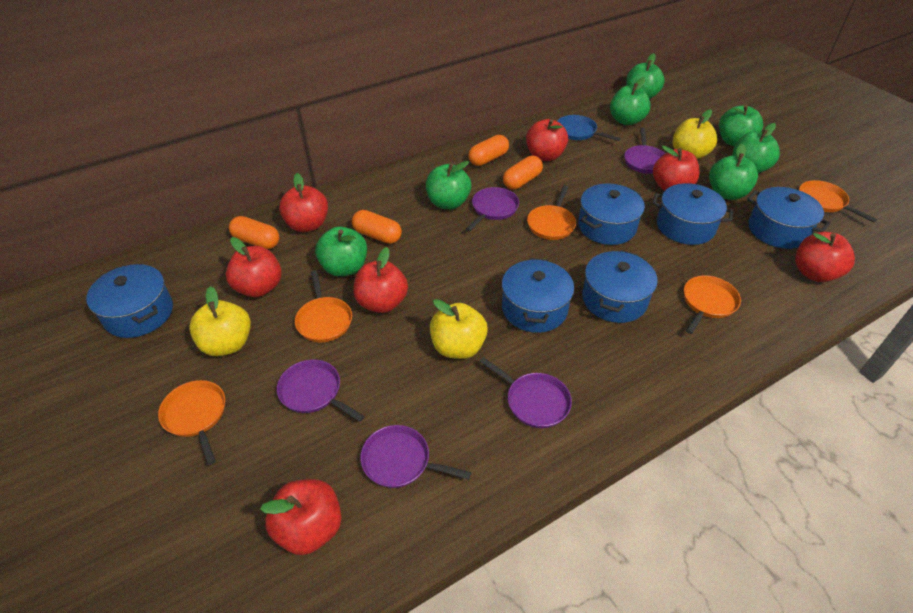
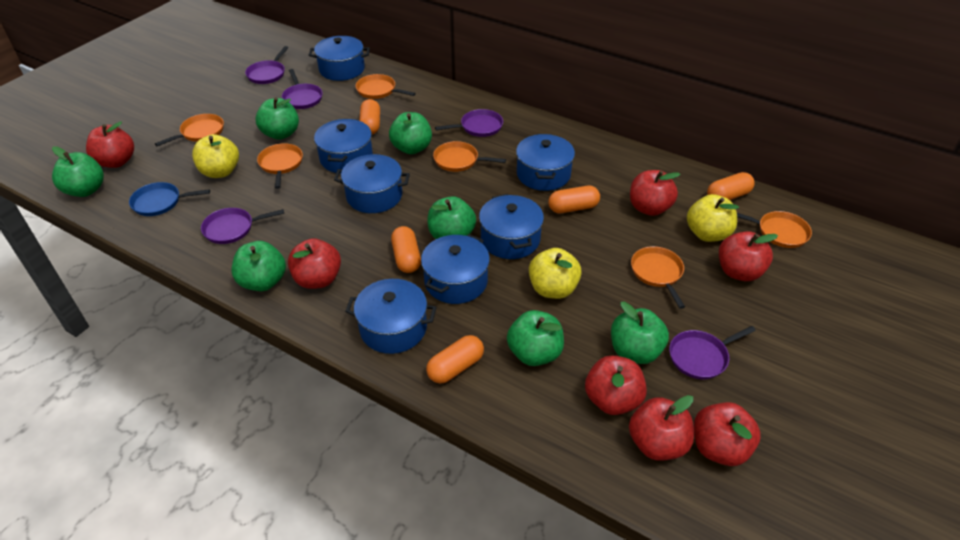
blue pot: 6 -> 7
orange capsule: 4 -> 5
orange pan: 5 -> 6

